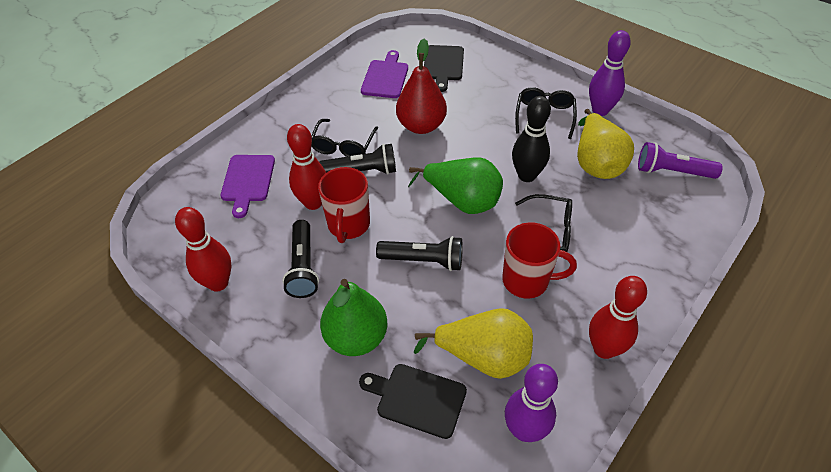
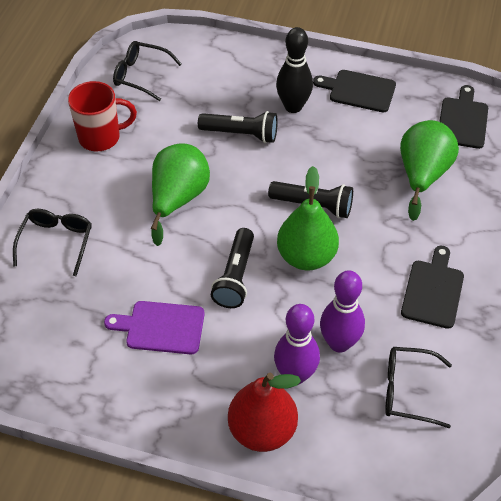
black cutting board: 2 -> 3
green pear: 2 -> 3
purple cutting board: 2 -> 1
purple flashlight: 1 -> 0
red bowling pin: 3 -> 0
red mug: 2 -> 1
yellow pear: 2 -> 0

